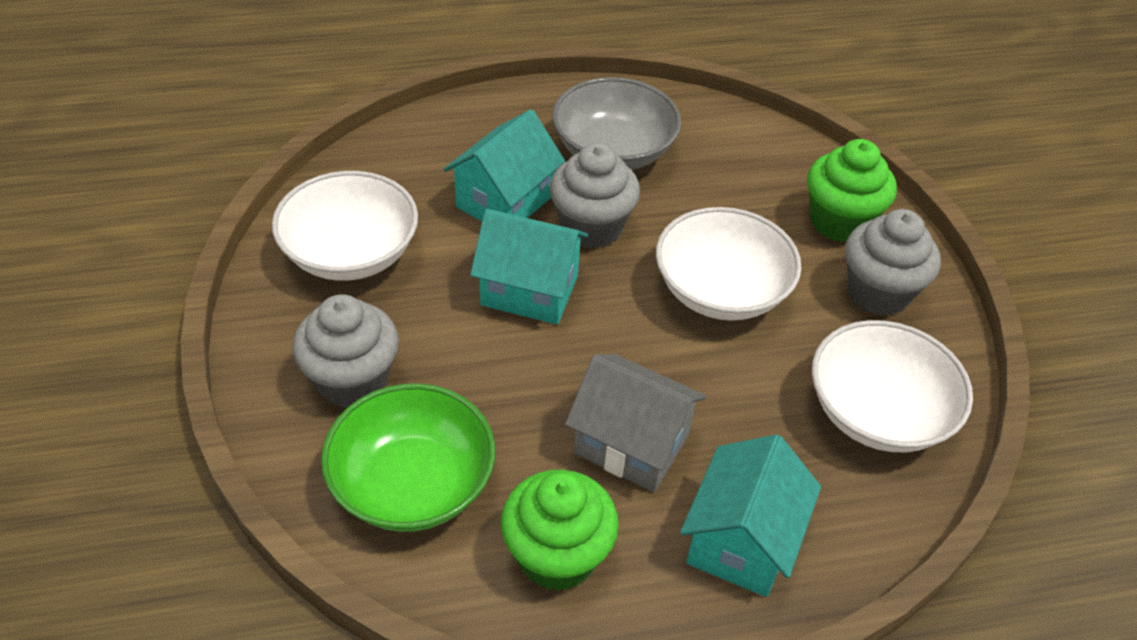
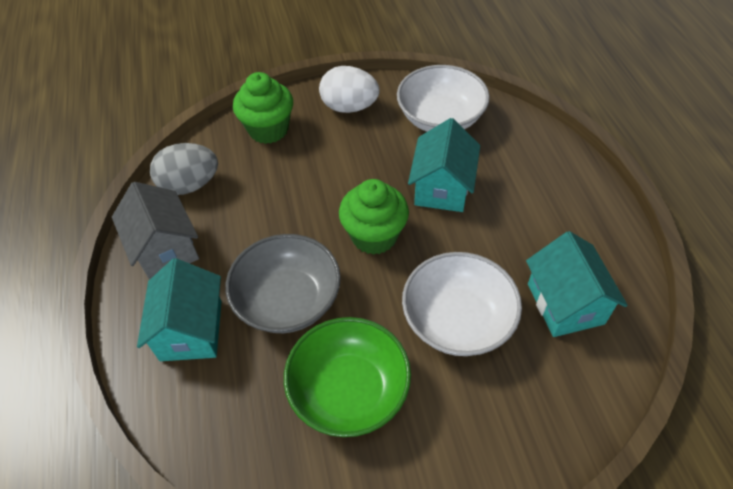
grey cupcake: 3 -> 0
grey egg: 0 -> 1
white bowl: 3 -> 2
white egg: 0 -> 1

